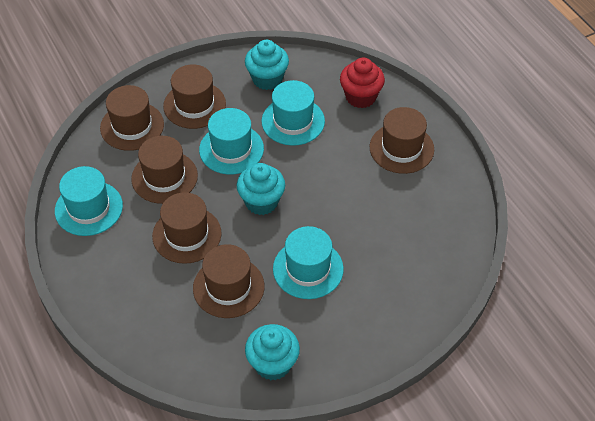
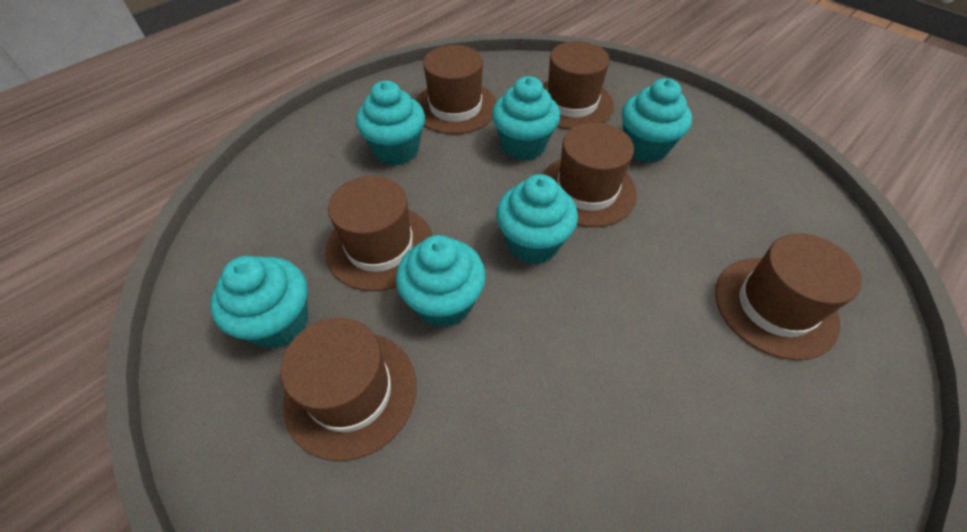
red cupcake: 1 -> 0
turquoise cupcake: 3 -> 6
turquoise hat: 4 -> 0

